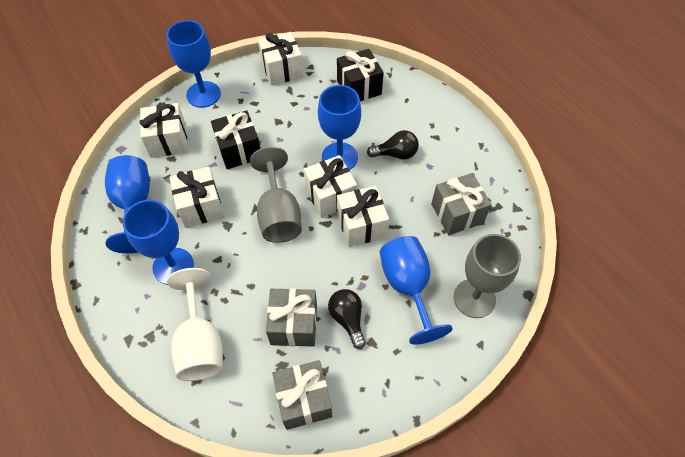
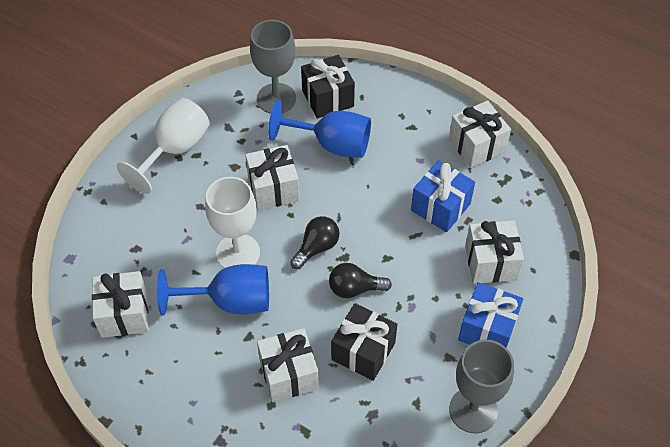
blue gift: 0 -> 2
blue goblet: 5 -> 2
grey gift: 3 -> 0
white goblet: 1 -> 2

